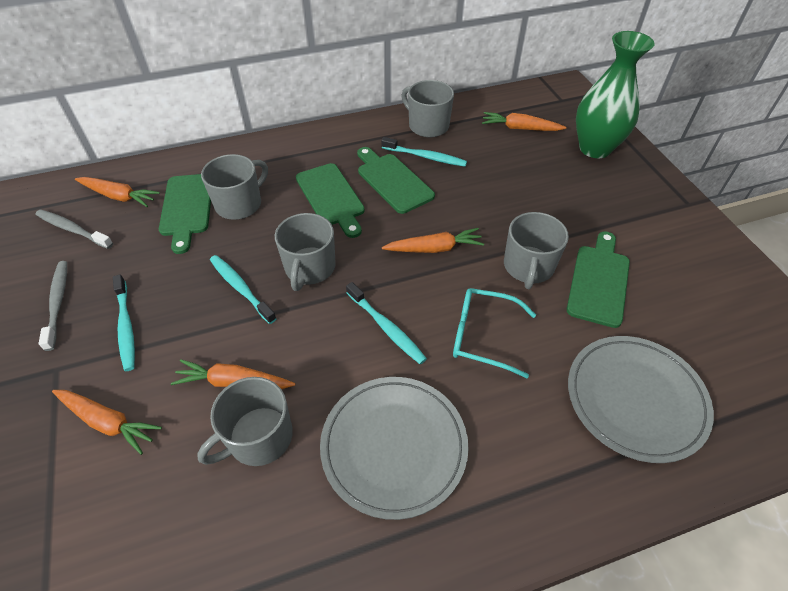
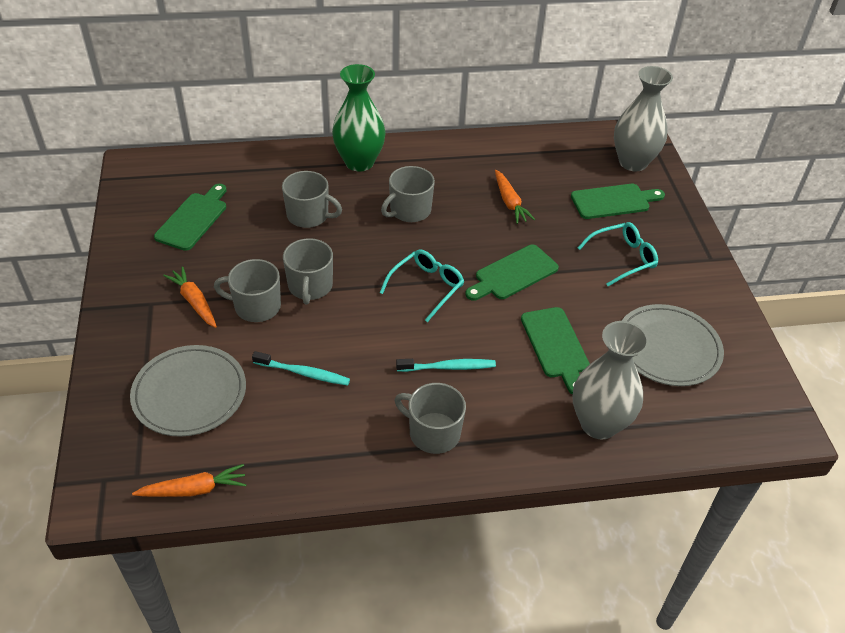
grey toothbrush: 2 -> 0
grey vase: 0 -> 2
orange carrot: 5 -> 3
turquoise glasses: 1 -> 2
turquoise toothbrush: 4 -> 2

